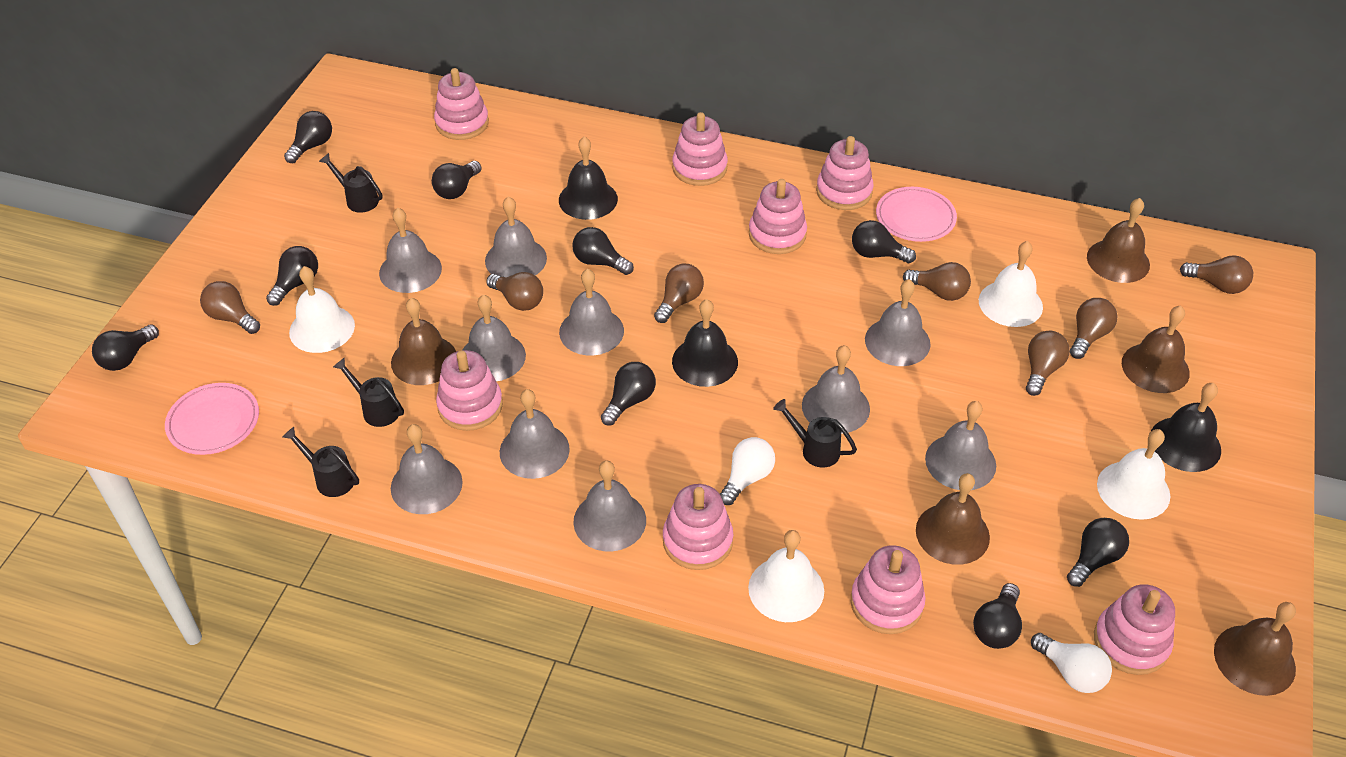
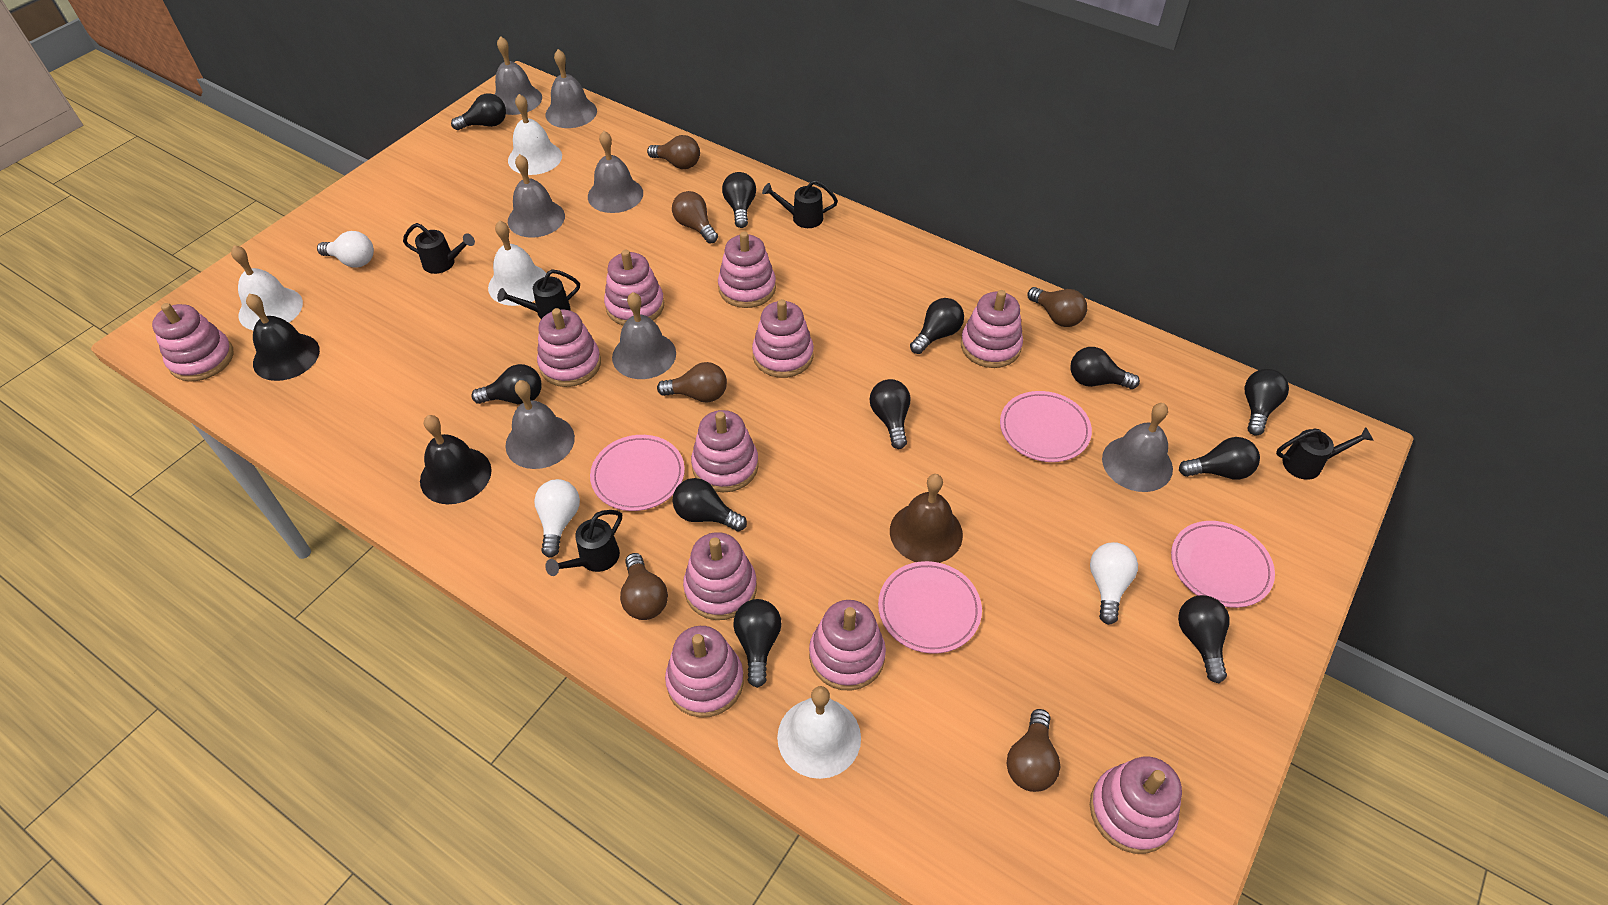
black bell: 3 -> 2
black light bulb: 9 -> 11
black watering can: 4 -> 5
brown bell: 5 -> 1
brown light bulb: 7 -> 6
grey bell: 10 -> 7
pink plate: 2 -> 4
pink stacking toy: 8 -> 11
white light bulb: 2 -> 3

